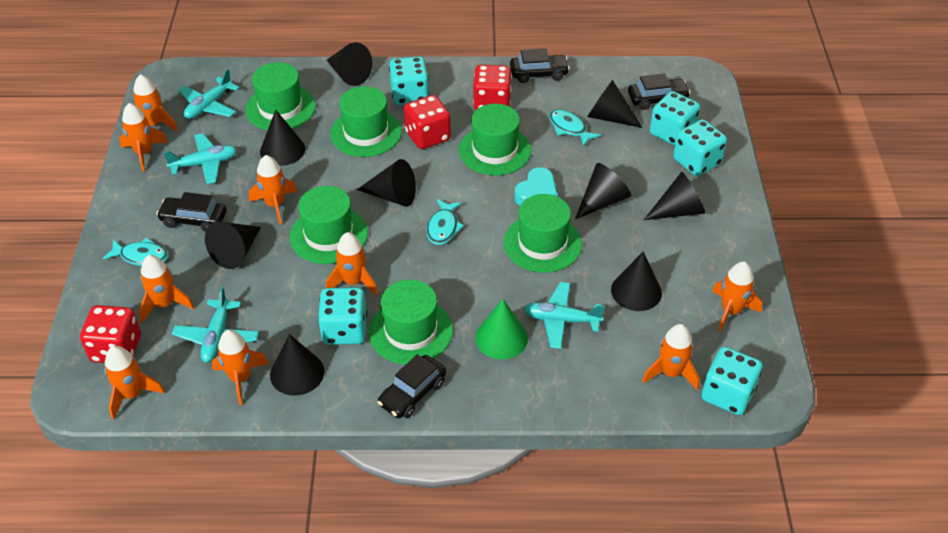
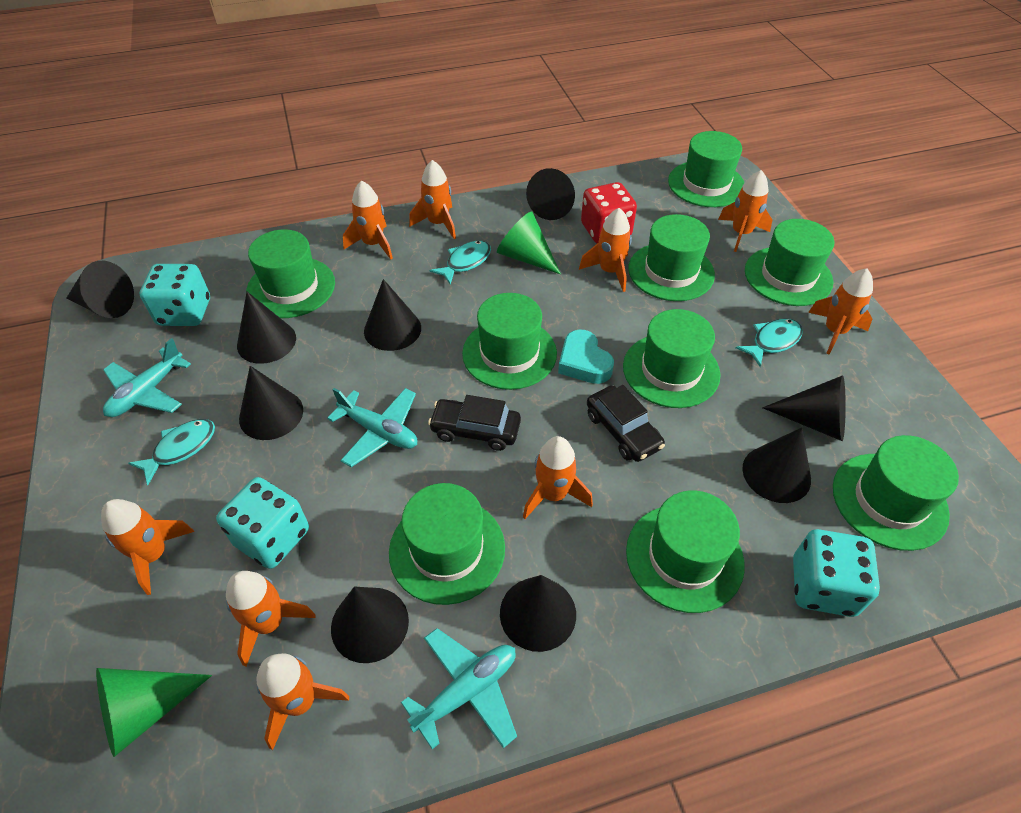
black car: 4 -> 2
green cone: 1 -> 2
green hat: 6 -> 9
red dice: 3 -> 1
turquoise dice: 5 -> 3
turquoise plane: 4 -> 3

